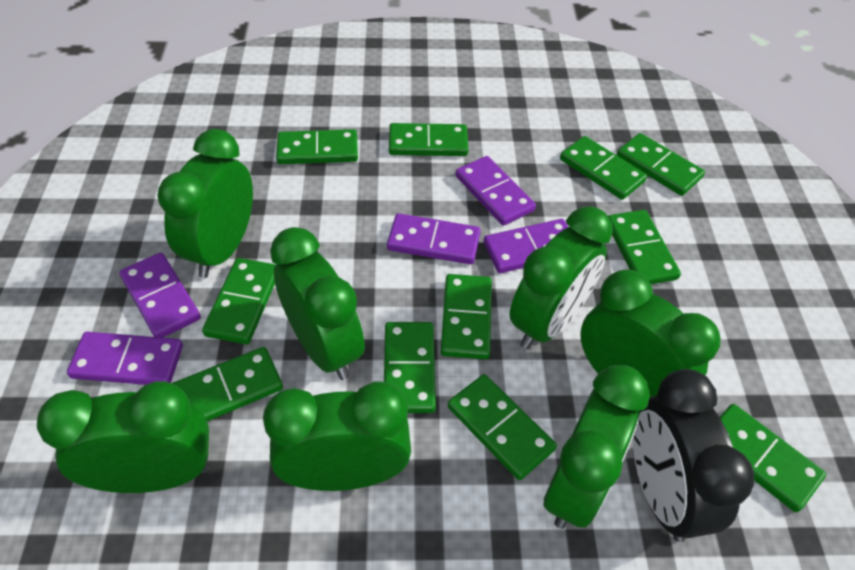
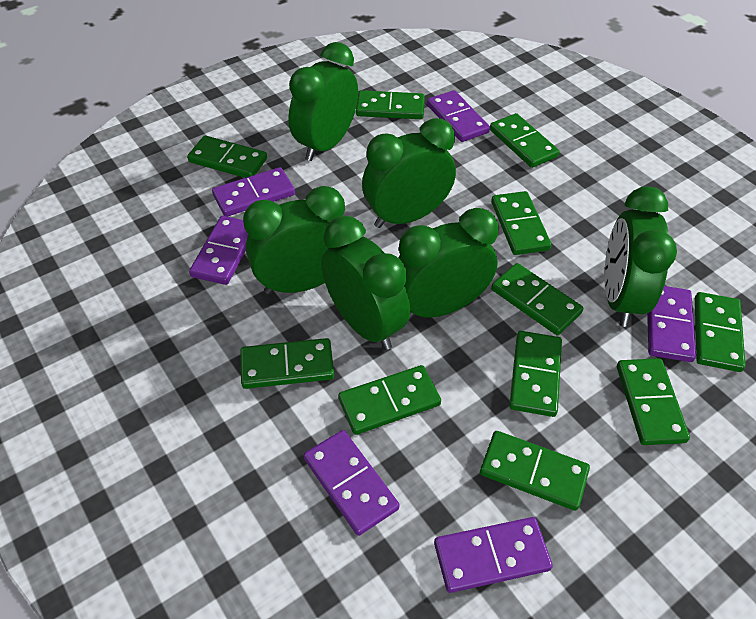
black clock: 1 -> 0
green clock: 7 -> 6
purple domino: 5 -> 6

